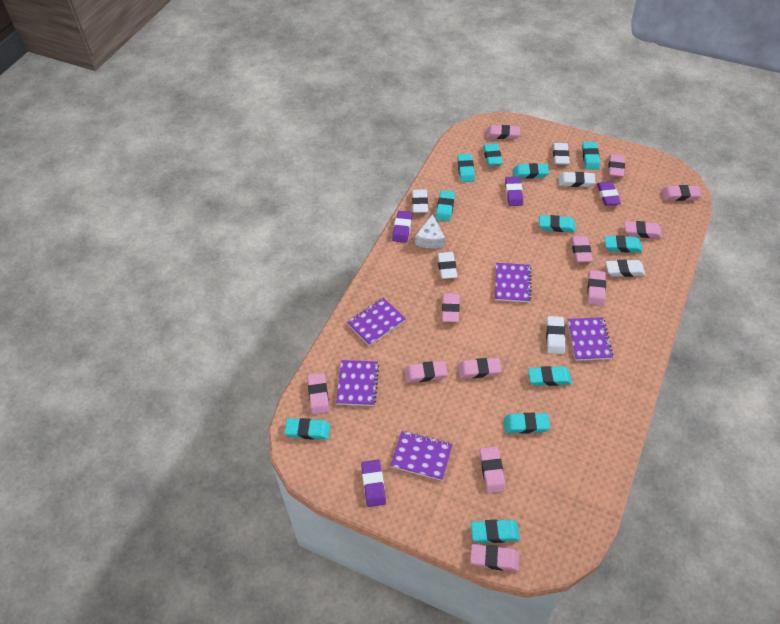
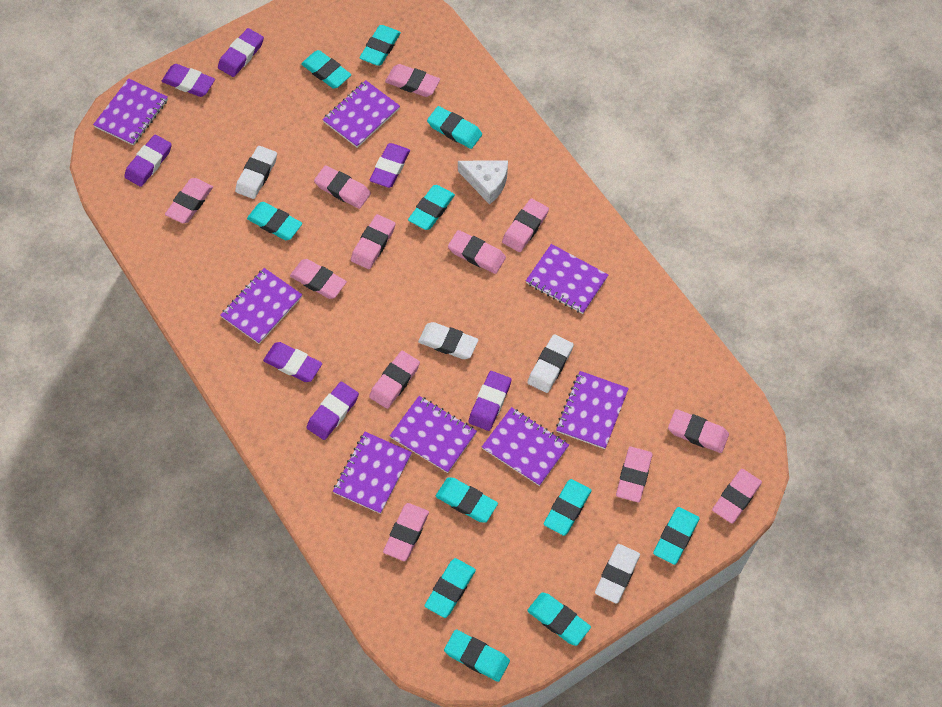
purple eraser: 4 -> 7
purple notebook: 5 -> 8
white eraser: 6 -> 4

